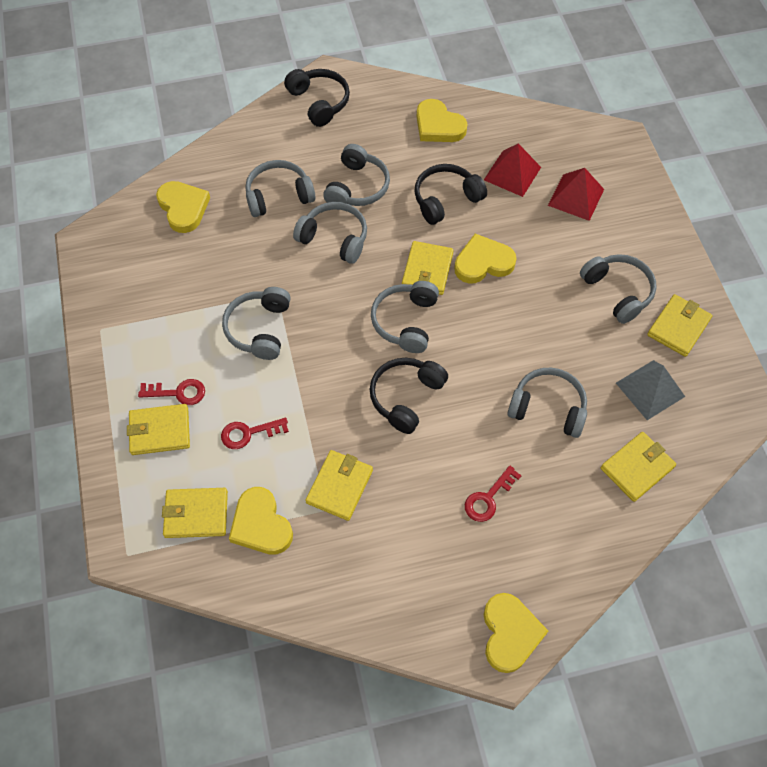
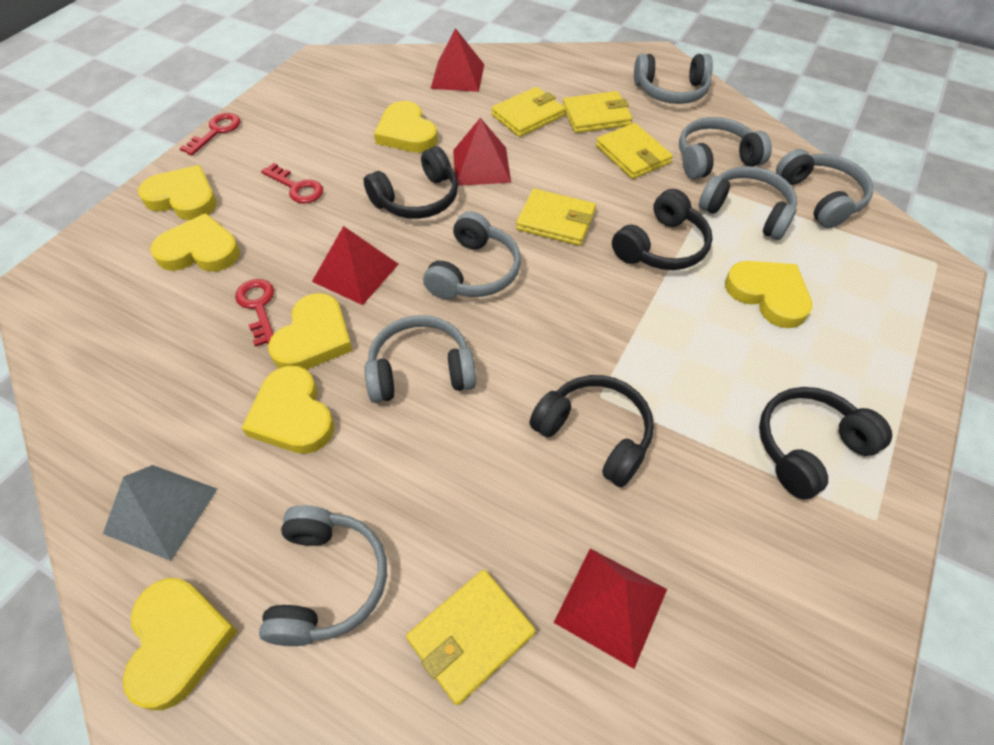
black headphones: 3 -> 4
red pyramid: 2 -> 4
yellow heart: 5 -> 7
yellow wallet: 6 -> 5

